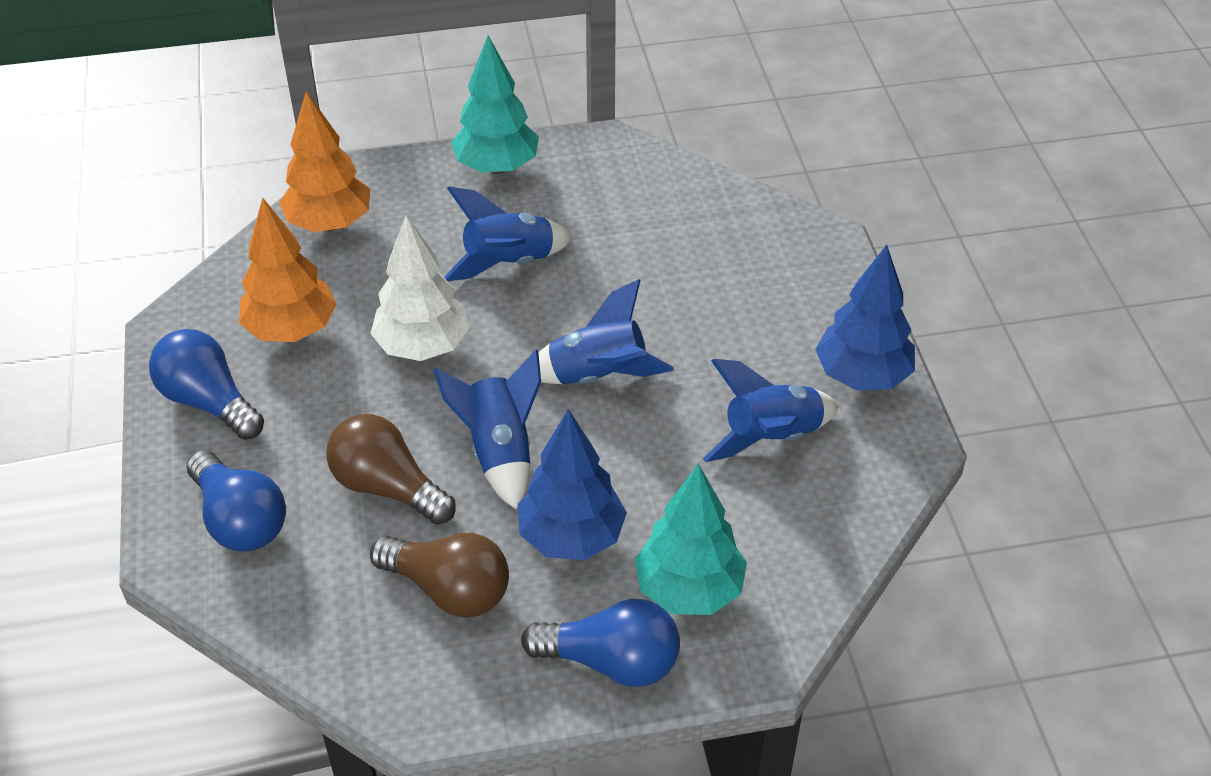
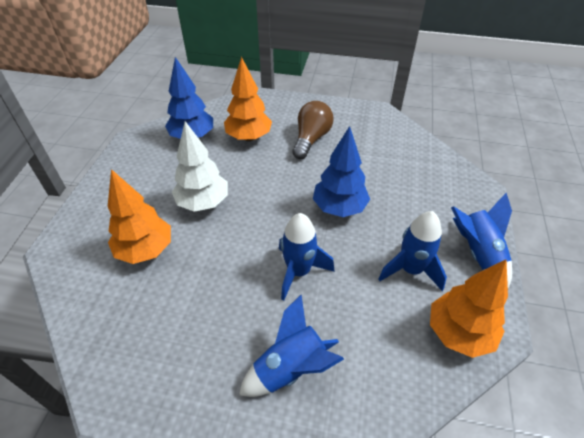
blue light bulb: 3 -> 0
brown light bulb: 2 -> 1
orange tree: 2 -> 3
turquoise tree: 2 -> 0

